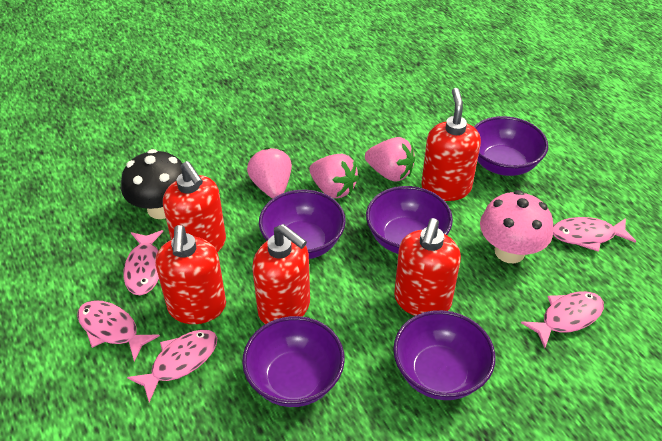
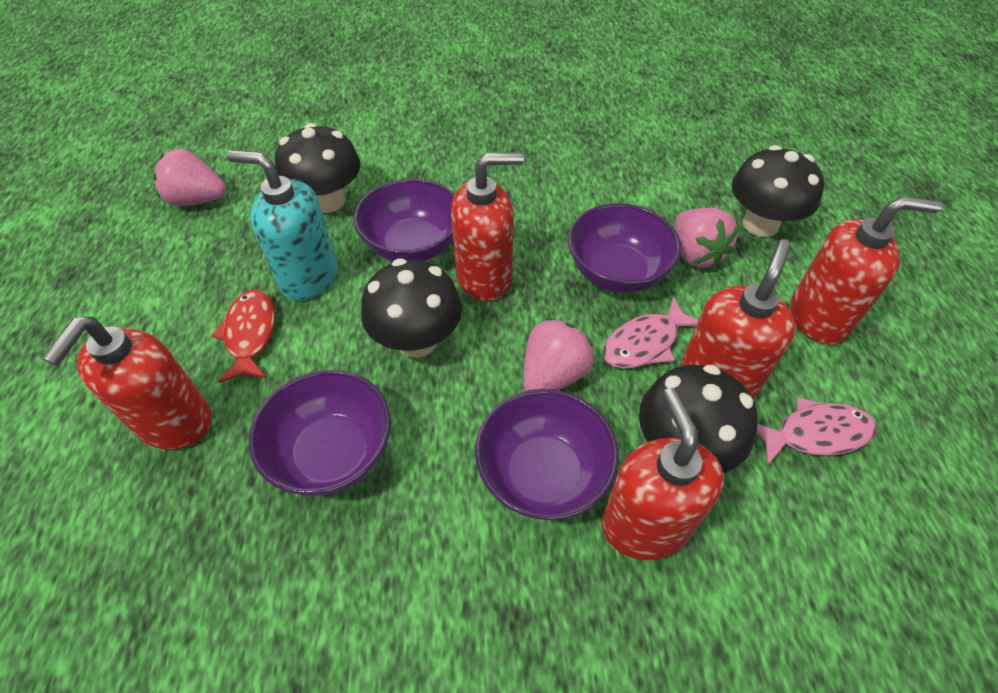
black mushroom: 1 -> 4
pink fish: 5 -> 2
pink mushroom: 1 -> 0
purple bowl: 5 -> 4
red fish: 0 -> 1
turquoise soap dispenser: 0 -> 1

